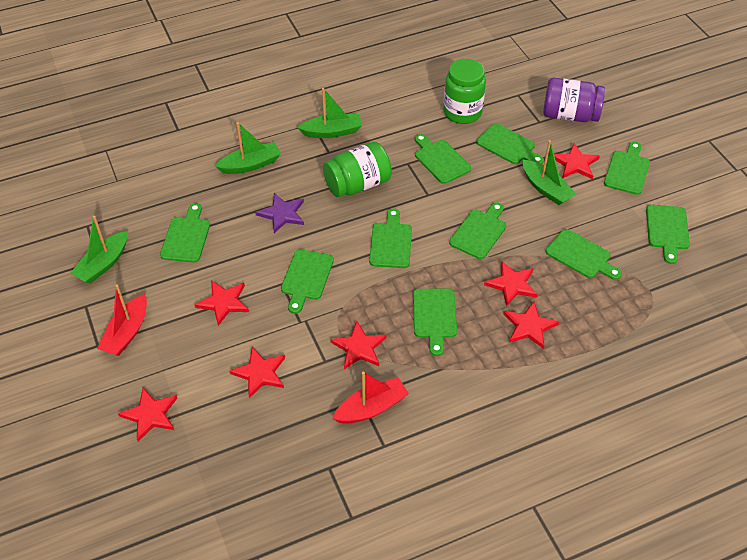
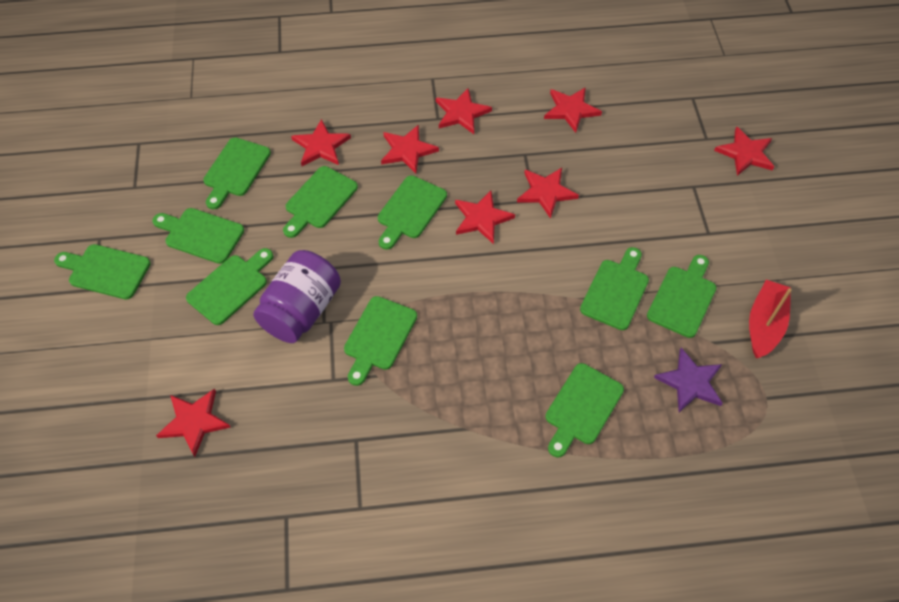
green boat: 4 -> 0
green jar: 2 -> 0
red boat: 2 -> 1
red star: 7 -> 8

